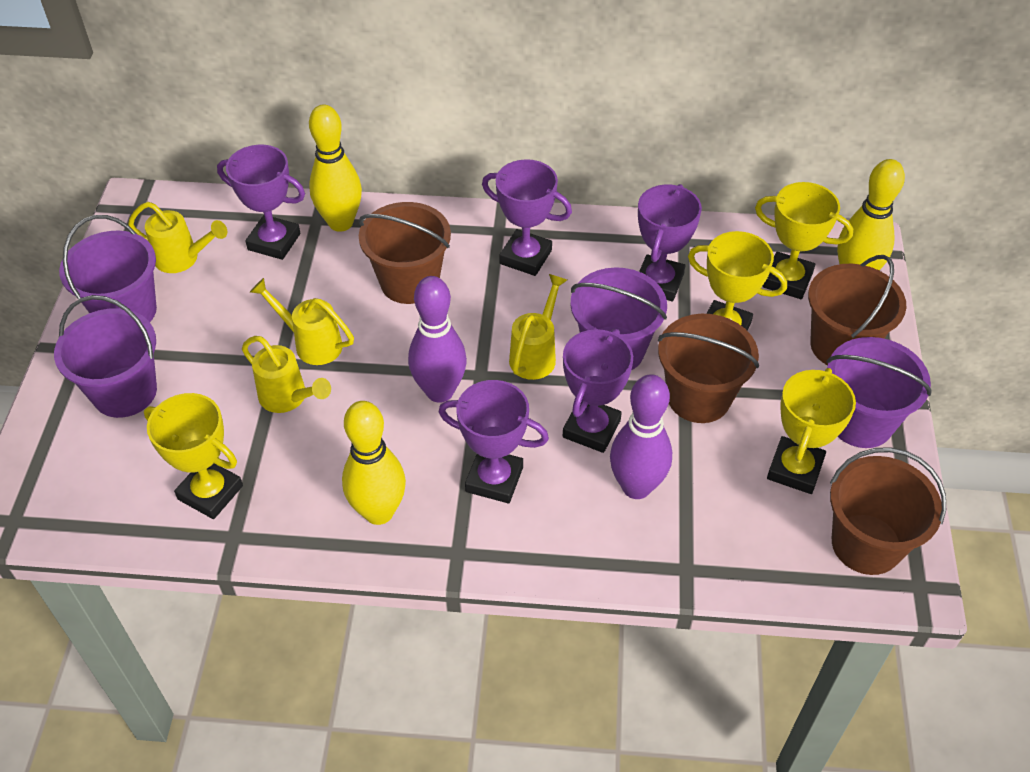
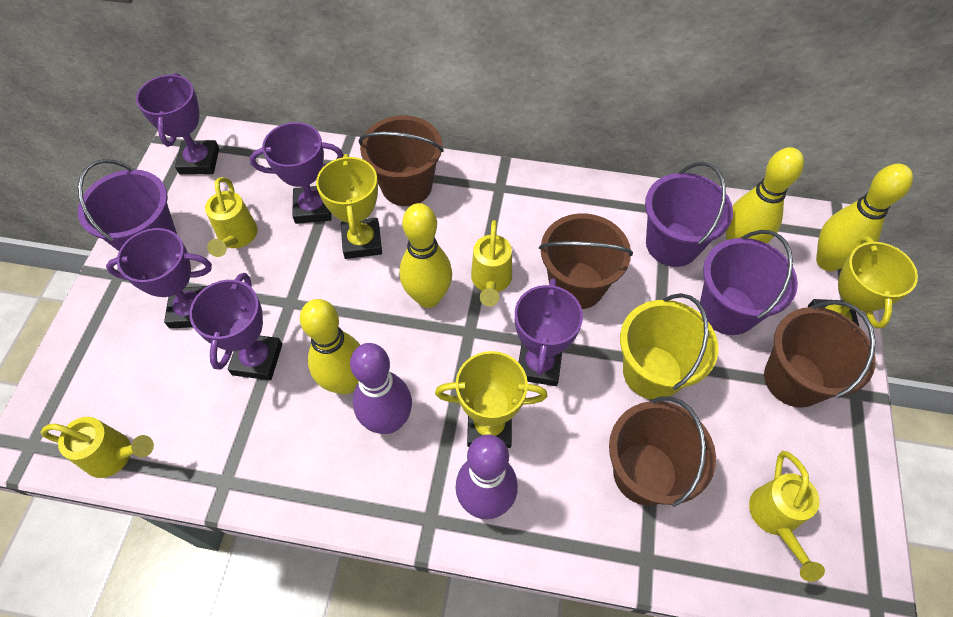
purple bucket: 4 -> 3
yellow bowling pin: 3 -> 4
yellow bucket: 0 -> 1
yellow trophy: 4 -> 3

